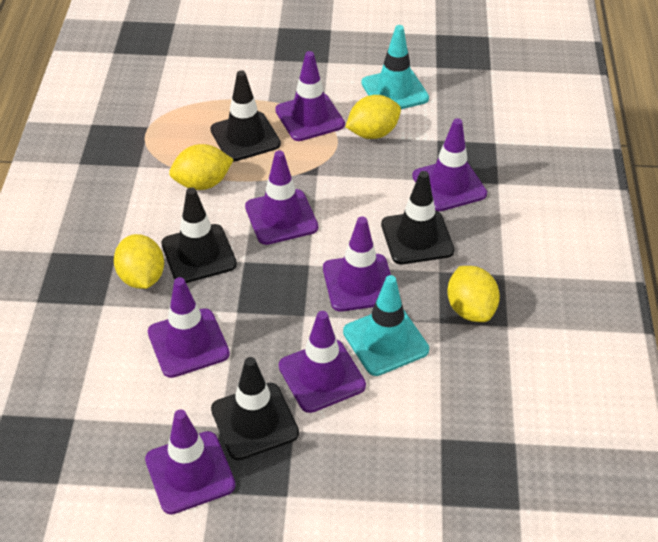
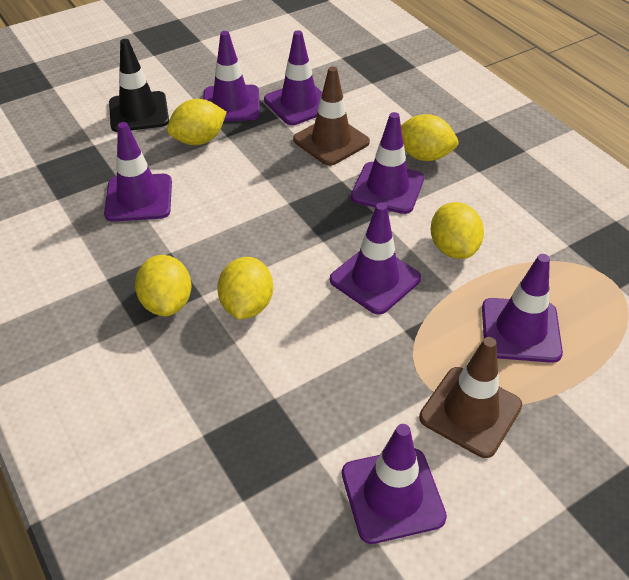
black traffic cone: 4 -> 1
brown traffic cone: 0 -> 2
turquoise traffic cone: 2 -> 0
yellow lemon: 4 -> 5

